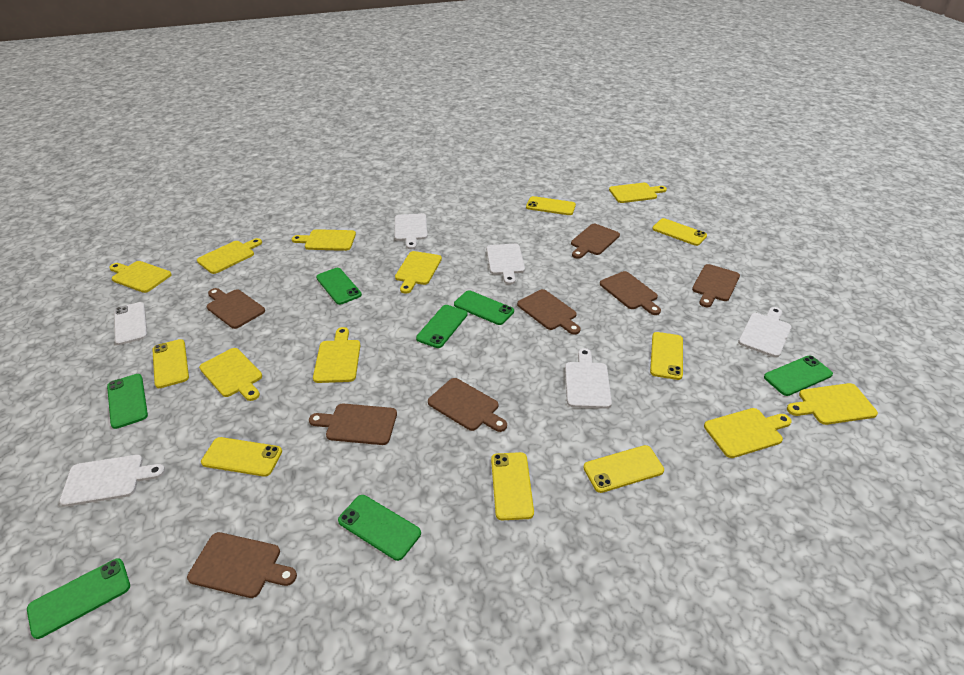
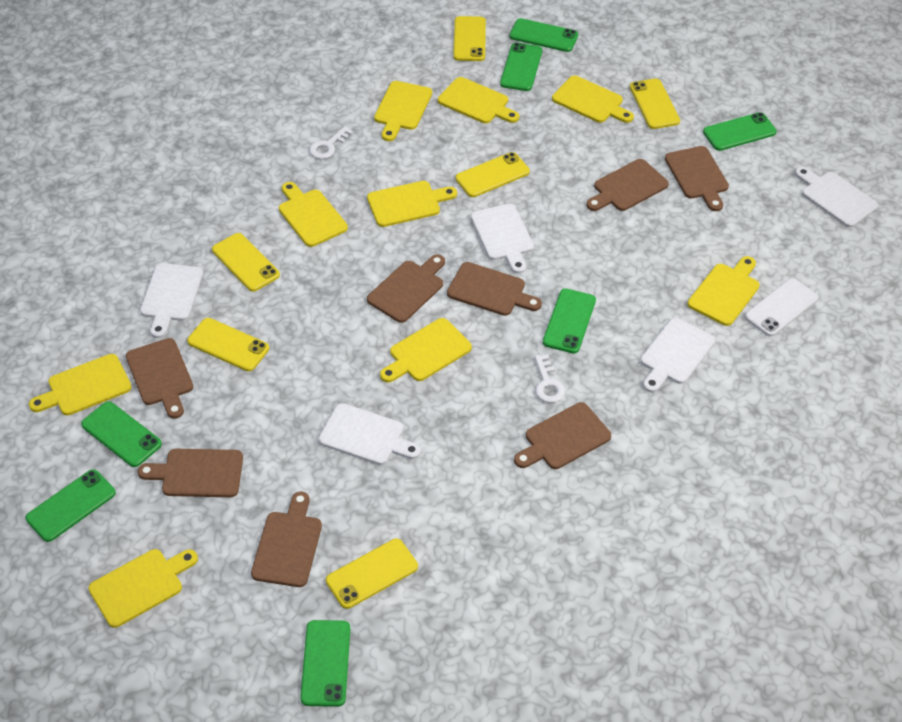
white key: 0 -> 2
yellow phone: 7 -> 6

